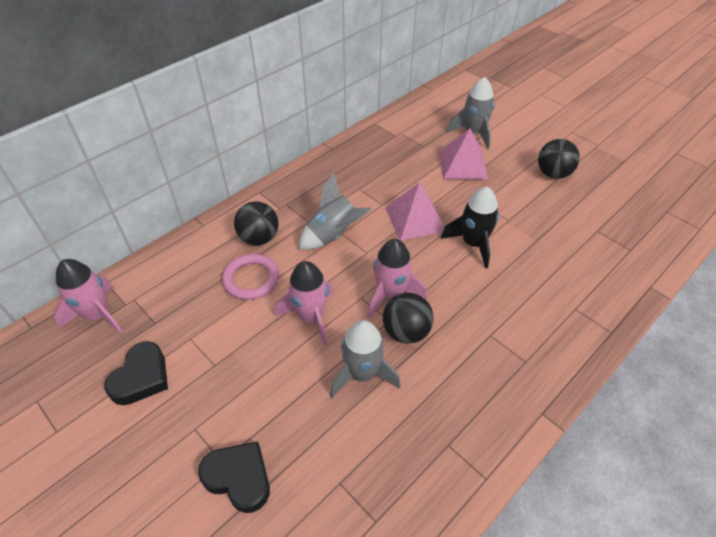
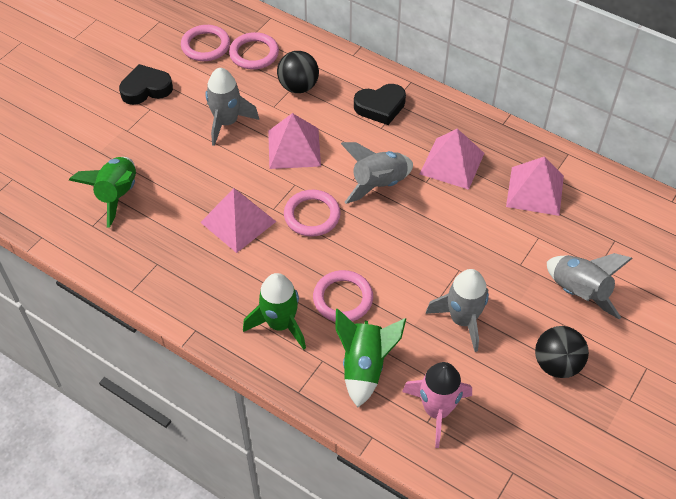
black ball: 3 -> 2
black rocket: 1 -> 0
green rocket: 0 -> 3
grey rocket: 3 -> 4
pink pyramid: 2 -> 4
pink ring: 1 -> 4
pink rocket: 3 -> 1

